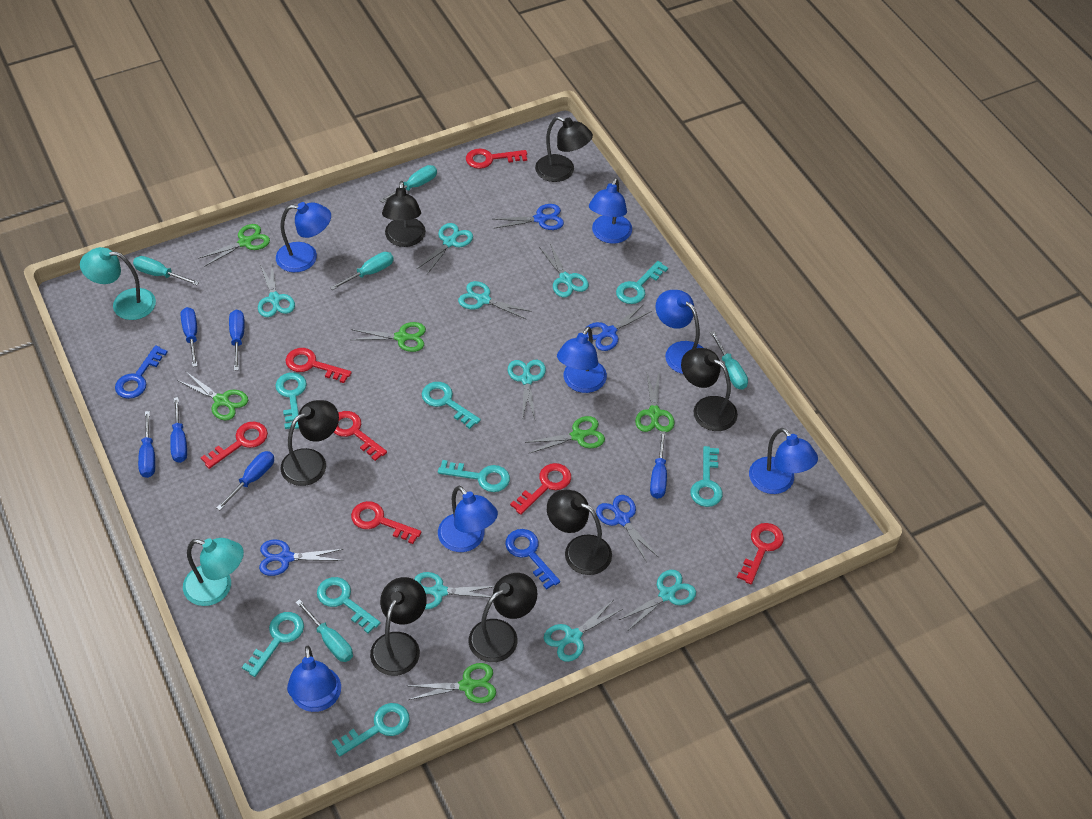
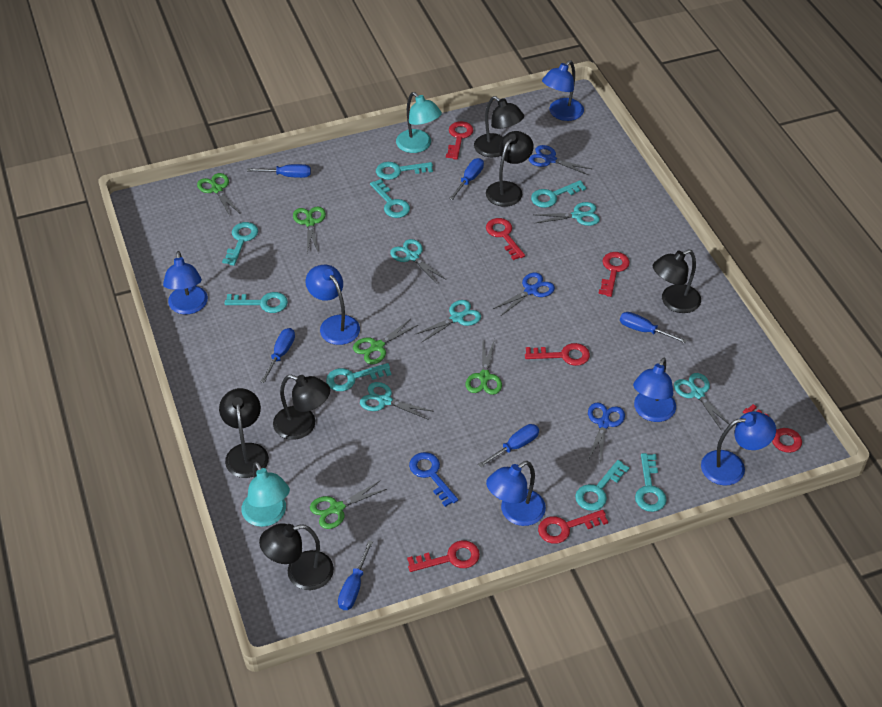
black lamp: 7 -> 6
blue key: 2 -> 1
blue lamp: 7 -> 6
blue scissors: 4 -> 3
green scissors: 6 -> 5
turquoise scissors: 8 -> 5
turquoise screwdriver: 5 -> 0

